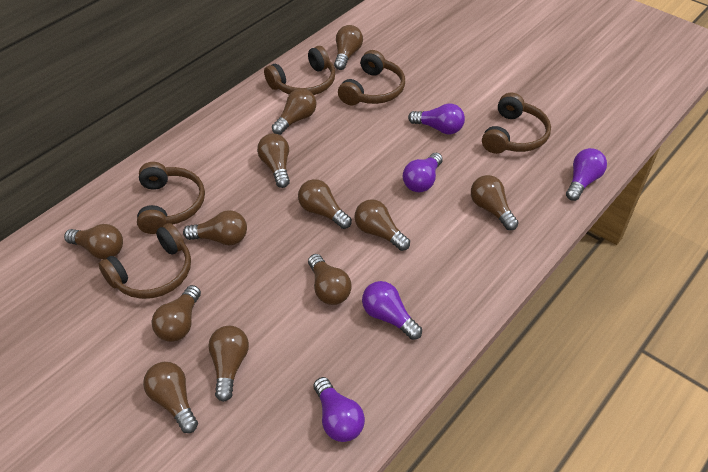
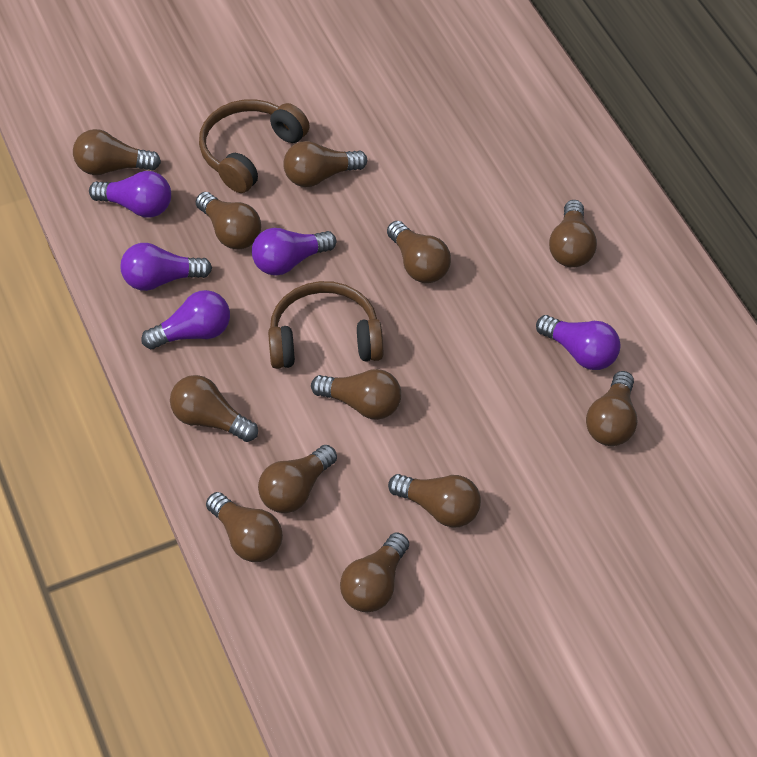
brown headphones: 5 -> 2

